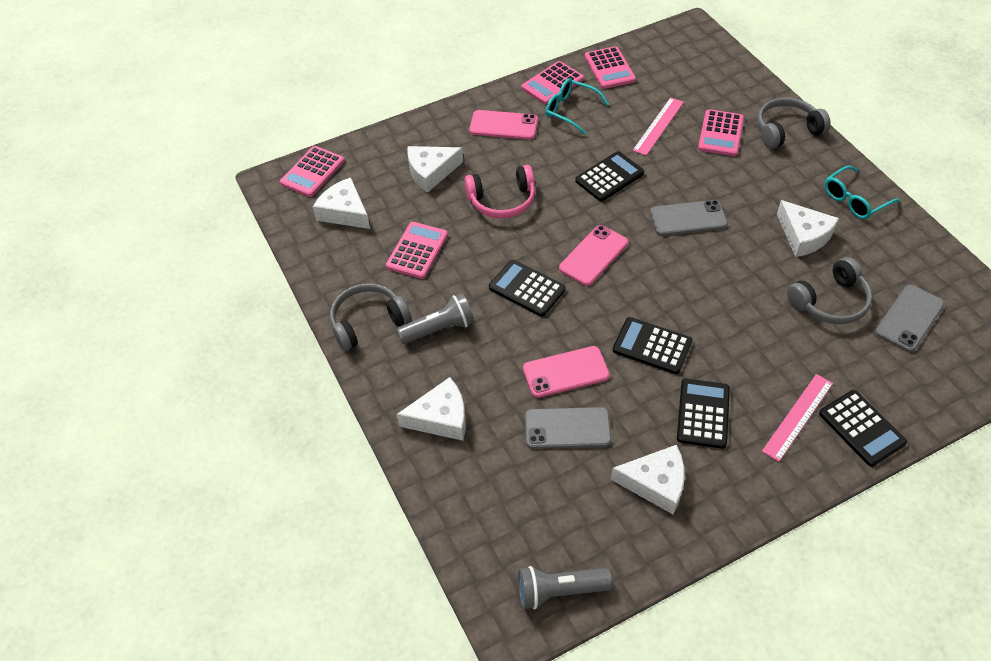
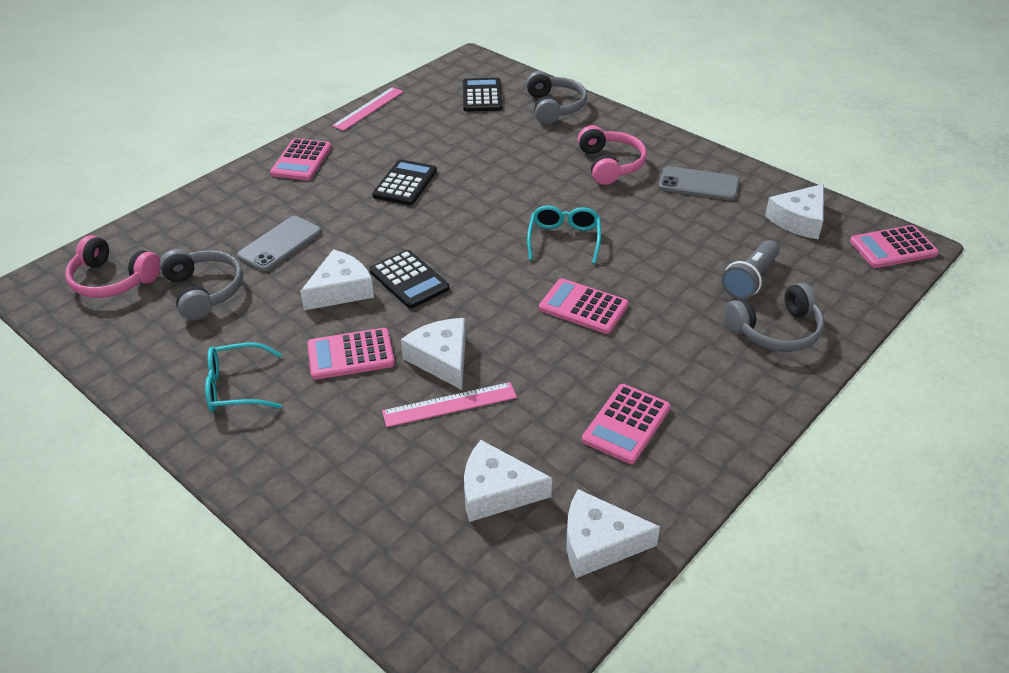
black calculator: 5 -> 3
grey flashlight: 2 -> 1
grey phone: 3 -> 2
pink headphones: 1 -> 2
pink phone: 3 -> 0

